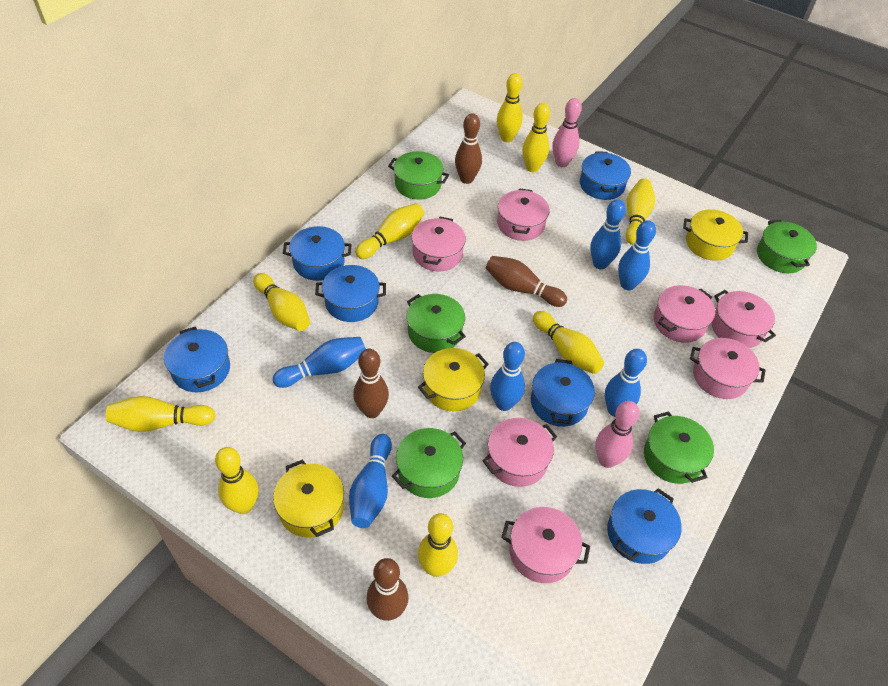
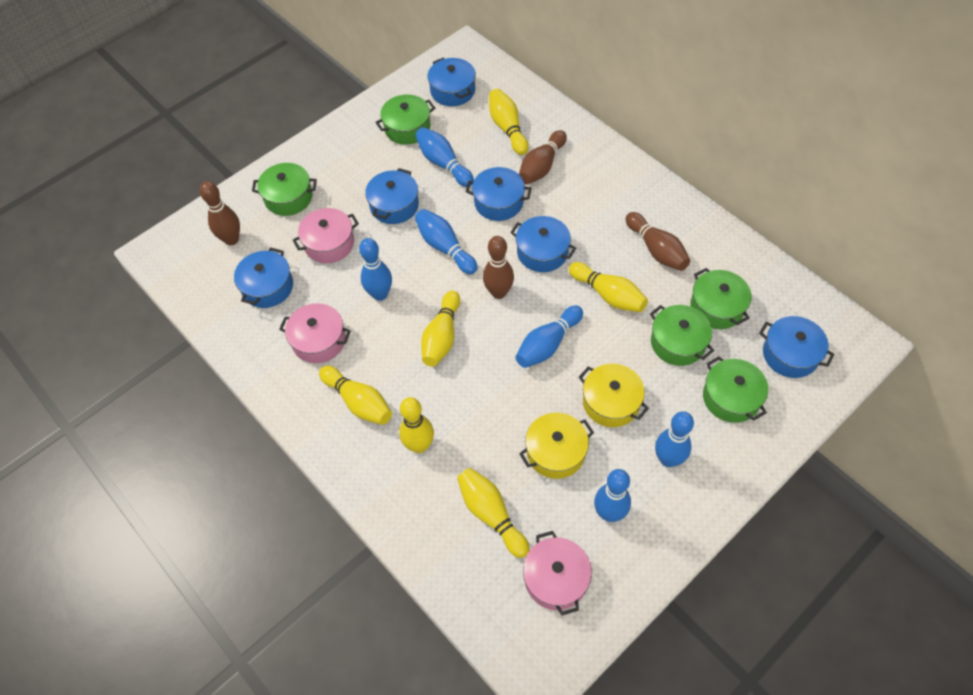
pink bowling pin: 2 -> 0
pink pot: 7 -> 3
yellow bowling pin: 9 -> 6
yellow pot: 3 -> 2

